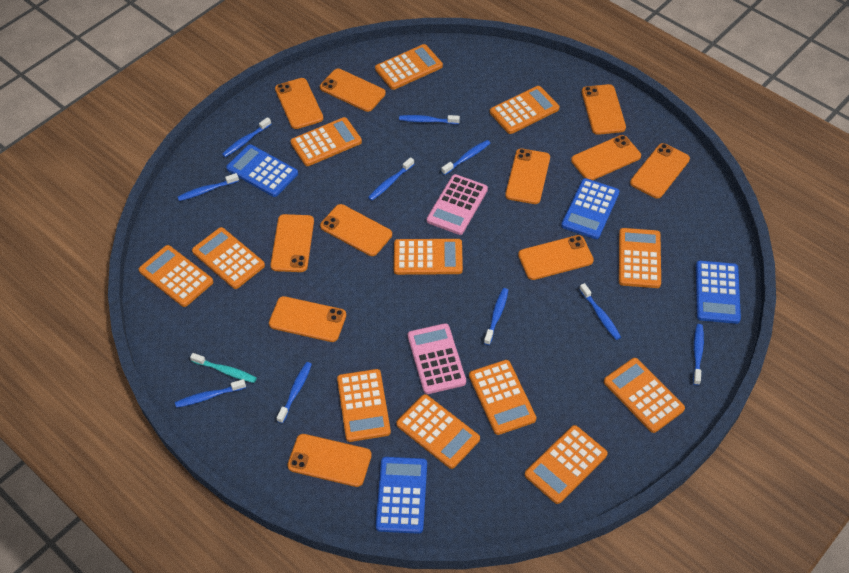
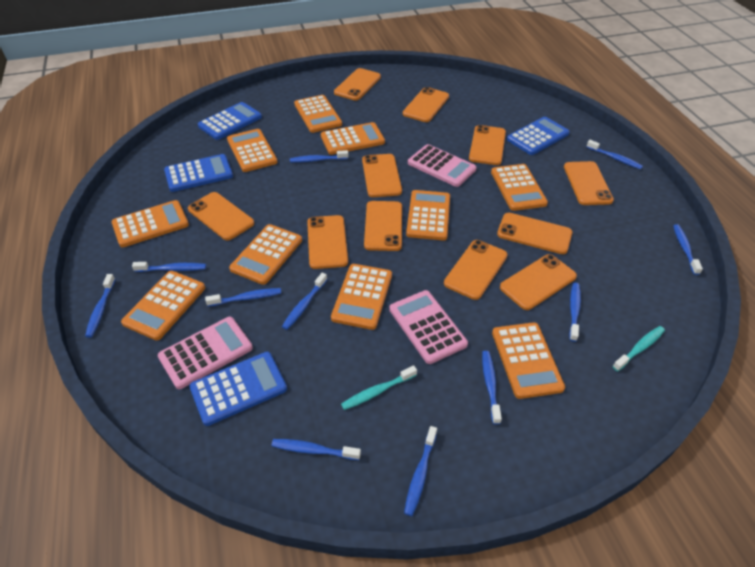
blue toothbrush: 10 -> 11
orange calculator: 12 -> 10
pink calculator: 2 -> 3
turquoise toothbrush: 1 -> 2

